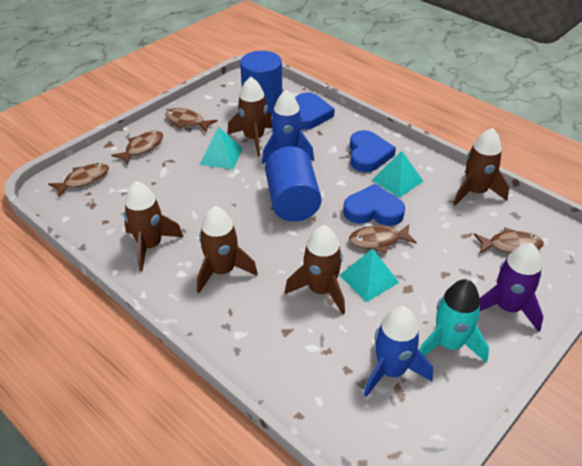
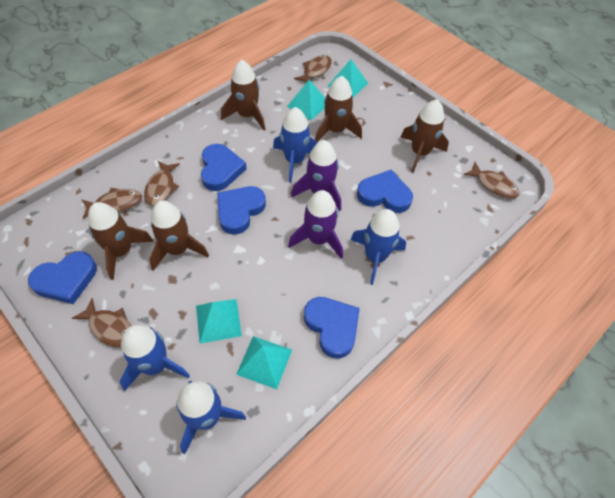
blue cylinder: 2 -> 0
blue heart: 3 -> 5
blue rocket: 2 -> 4
purple rocket: 1 -> 2
turquoise pyramid: 3 -> 4
turquoise rocket: 1 -> 0

